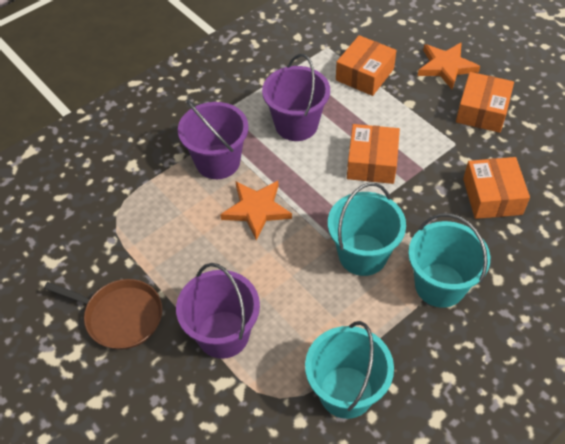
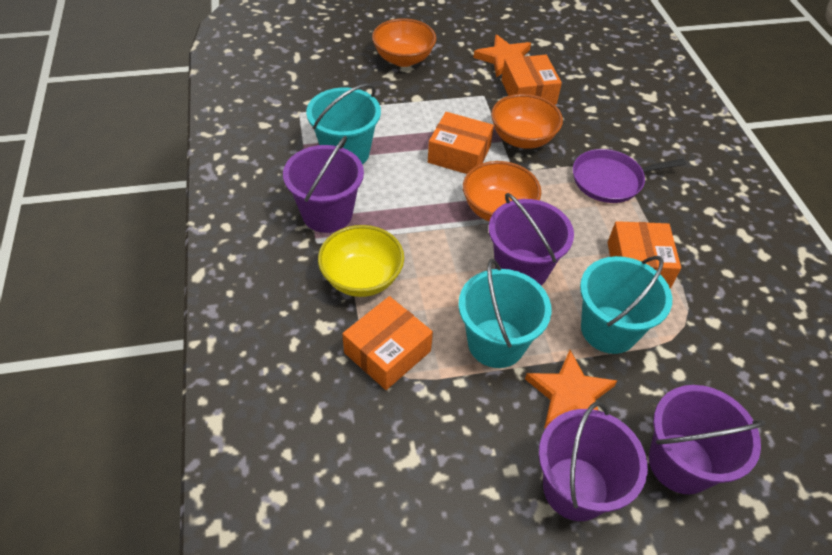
brown pan: 1 -> 0
orange bowl: 0 -> 3
purple bucket: 3 -> 4
purple pan: 0 -> 1
yellow bowl: 0 -> 1

